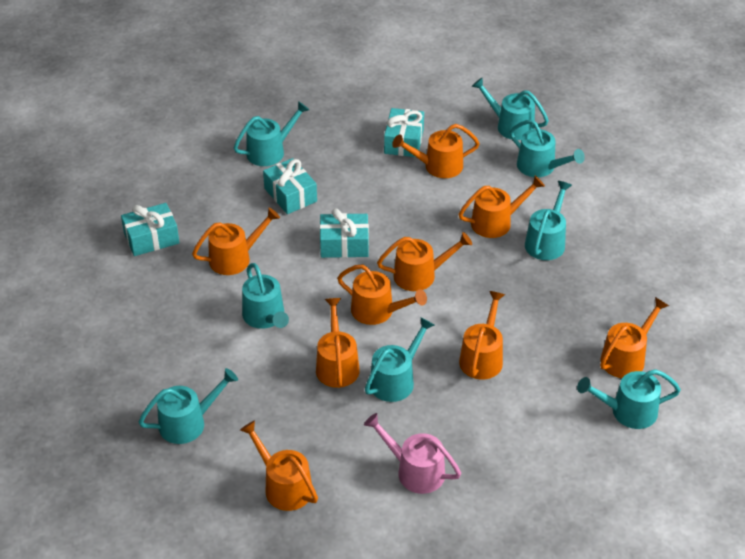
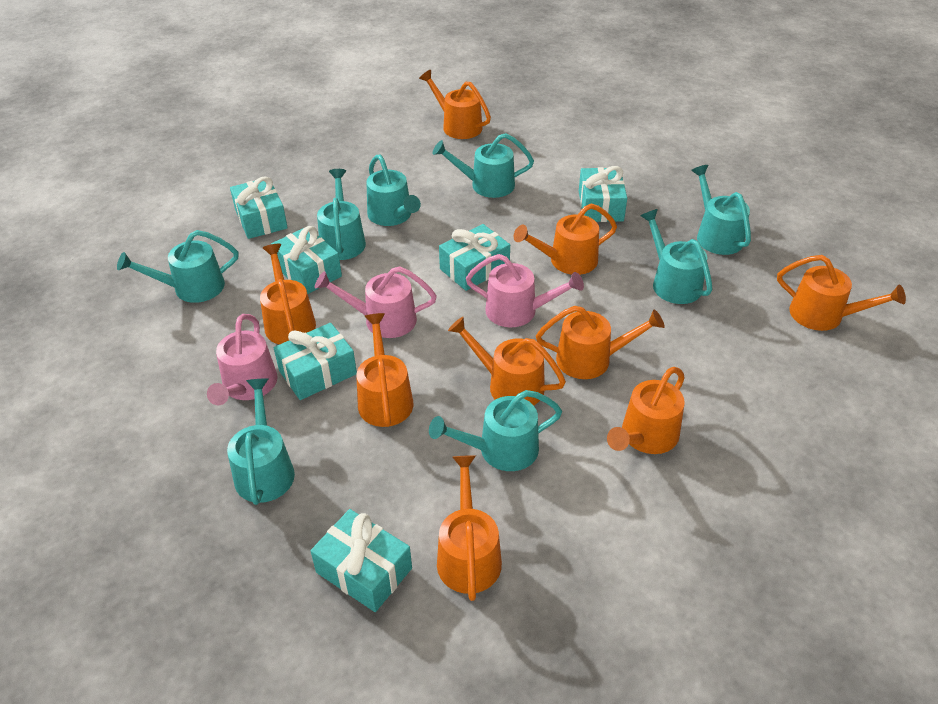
pink watering can: 1 -> 3
turquoise gift: 4 -> 6

